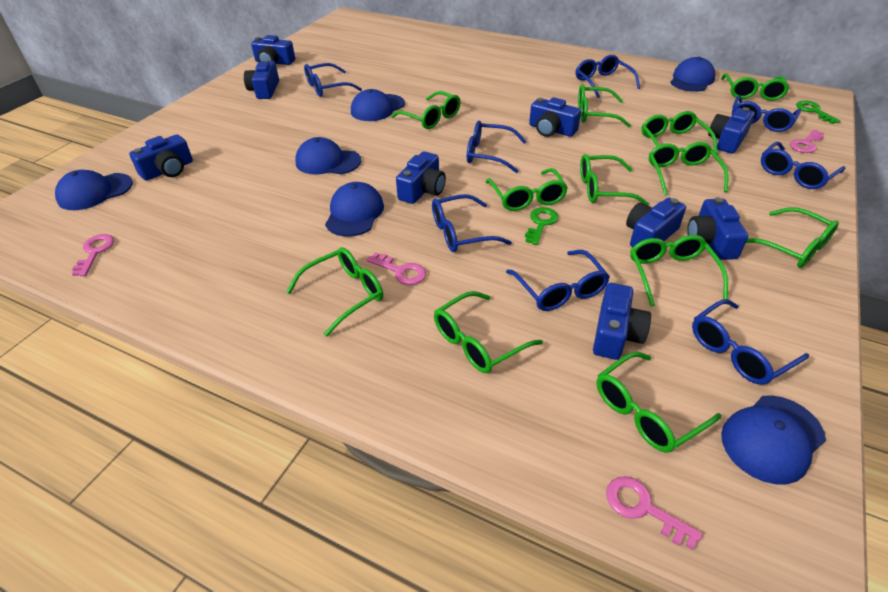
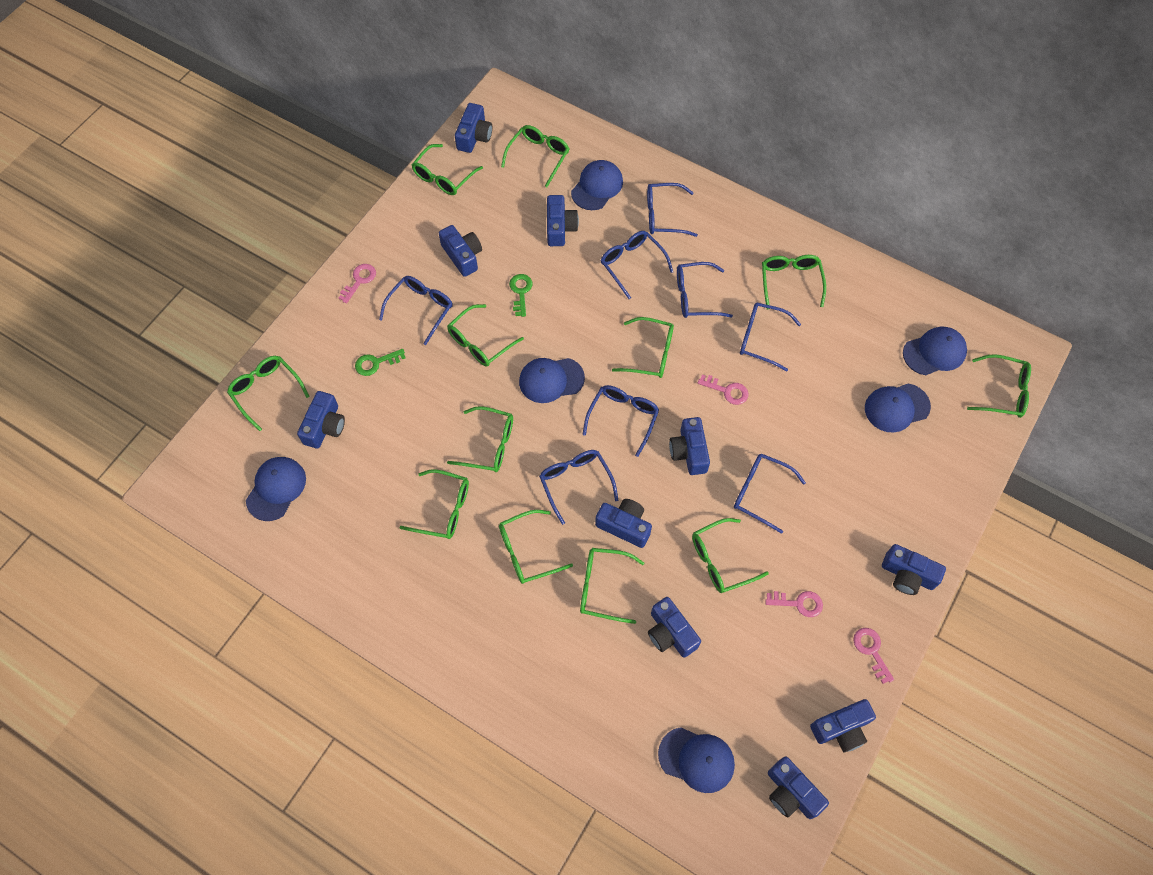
blue camera: 9 -> 10

